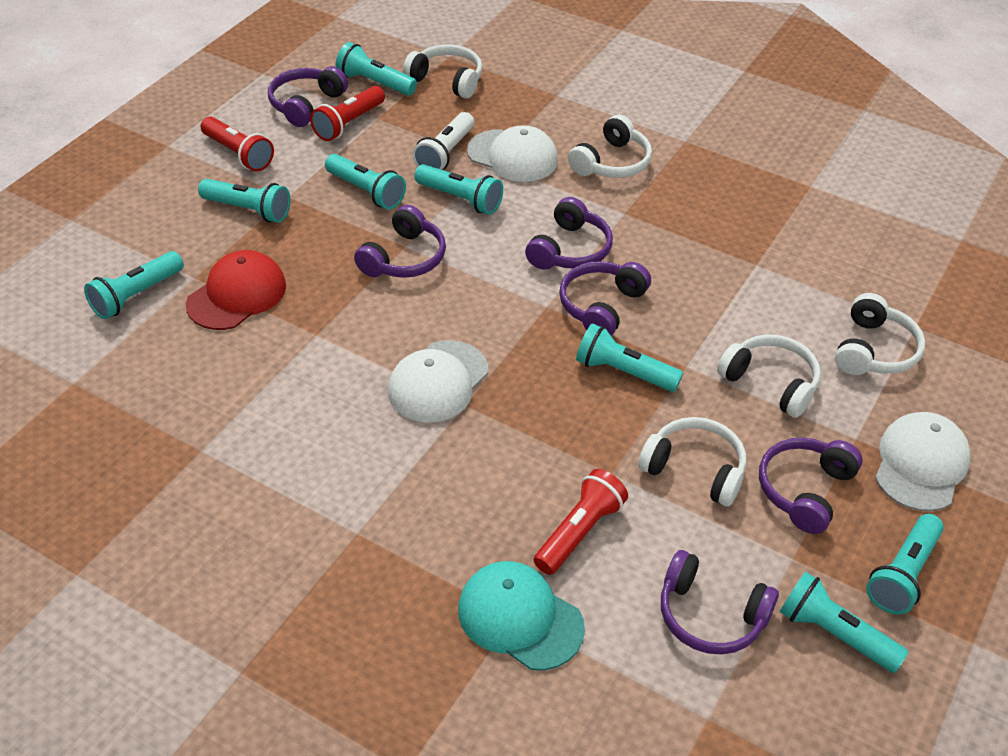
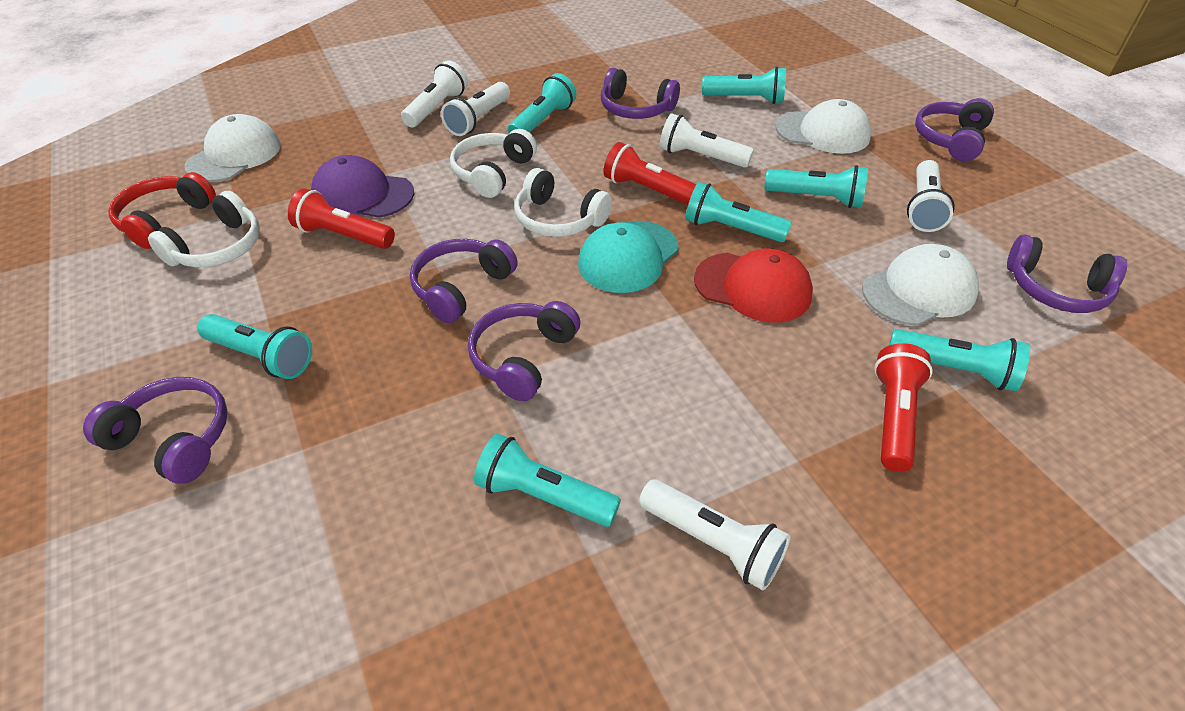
purple cap: 0 -> 1
red headphones: 0 -> 1
turquoise flashlight: 8 -> 7
white flashlight: 1 -> 5
white headphones: 5 -> 3

